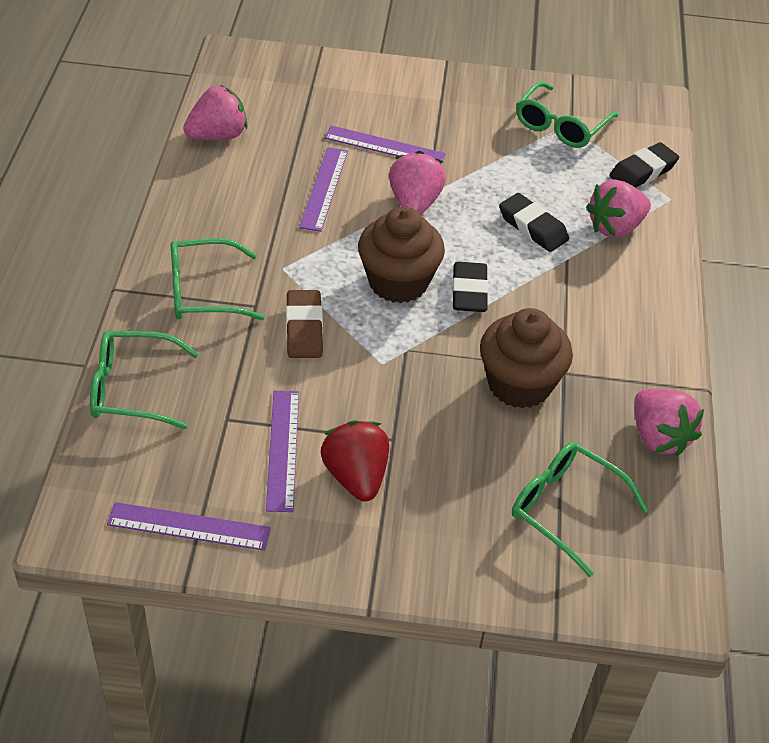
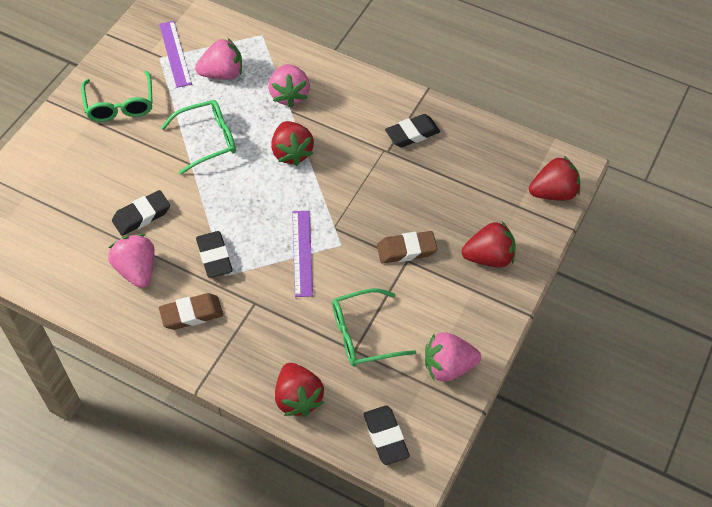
black eraser: 3 -> 4
brown cupcake: 2 -> 0
brown eraser: 1 -> 2
green glasses: 4 -> 3
purple ruler: 4 -> 2
red strawberry: 1 -> 4

